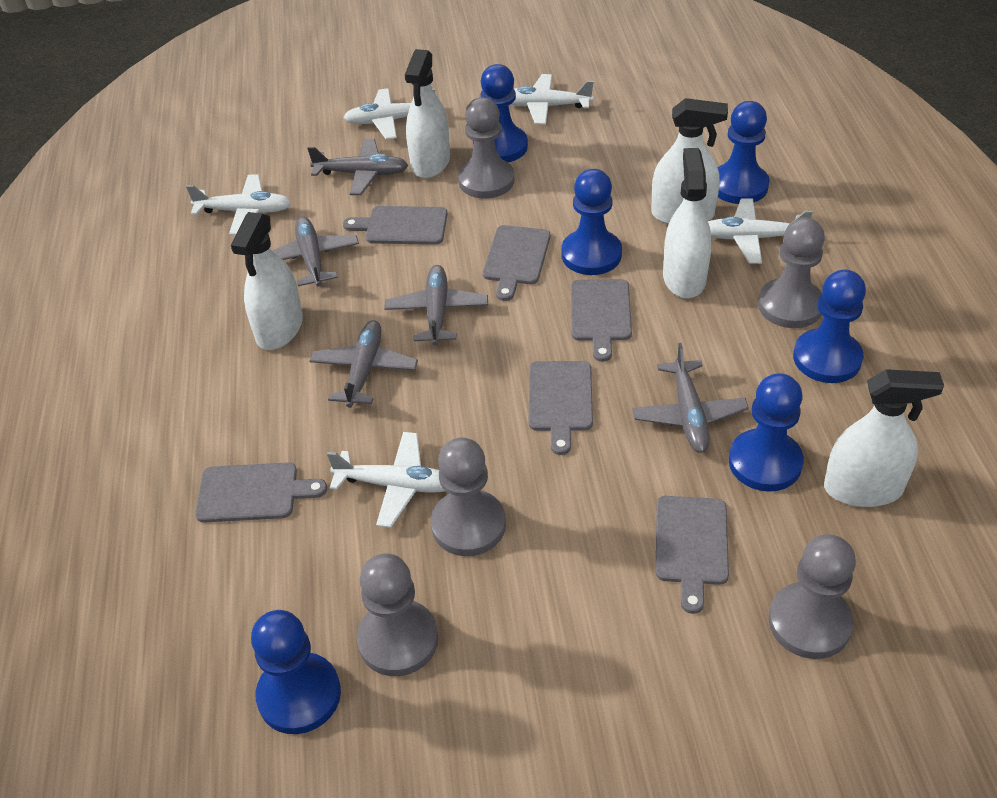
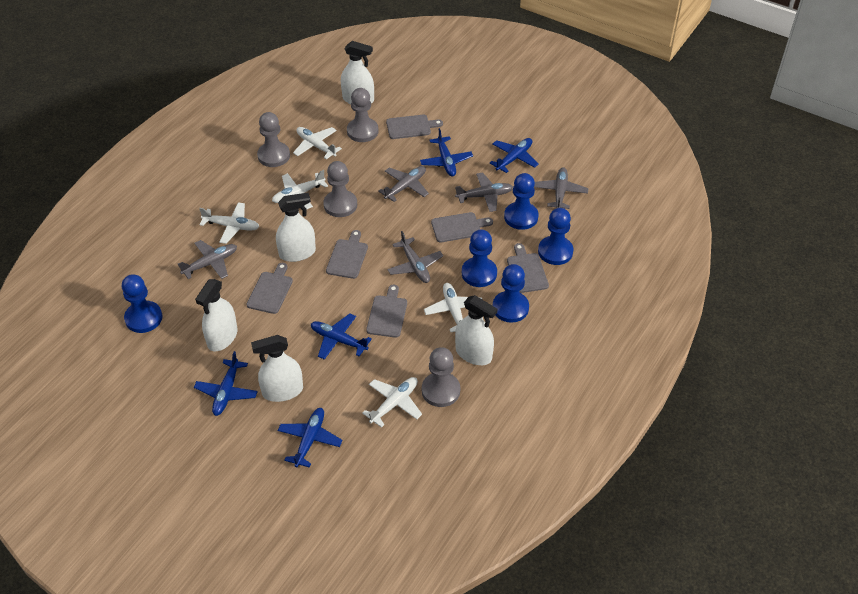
blue pawn: 6 -> 5
blue plane: 0 -> 5
grey pawn: 5 -> 4

